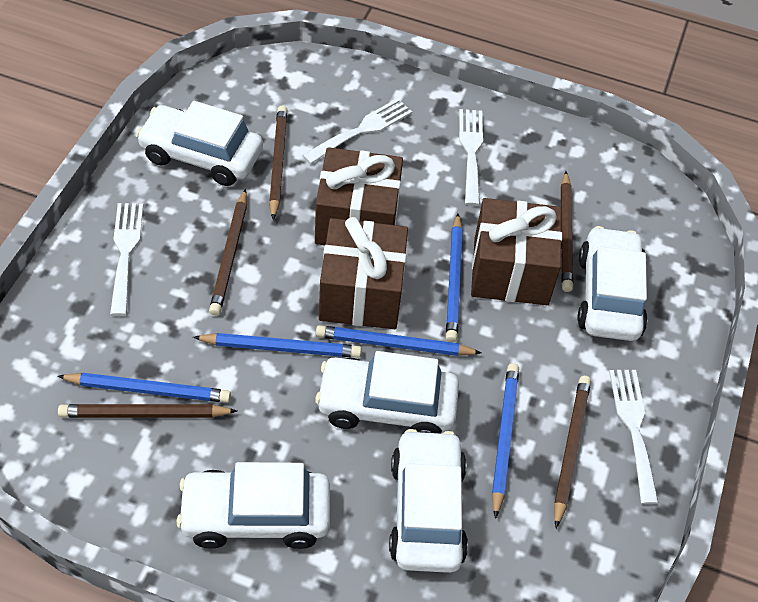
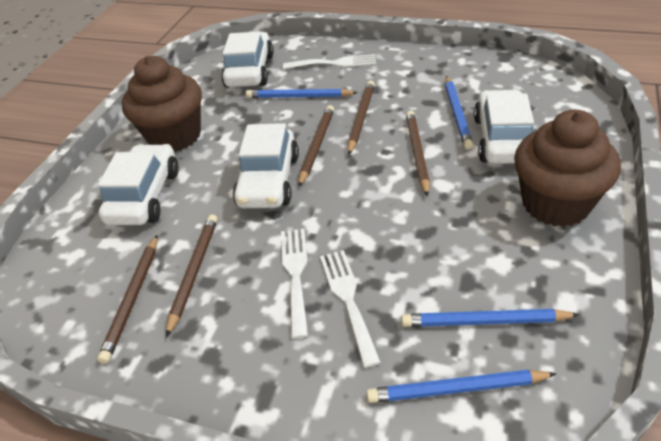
blue pencil: 5 -> 4
brown cupcake: 0 -> 2
brown gift: 3 -> 0
white car: 5 -> 4
white fork: 4 -> 3

